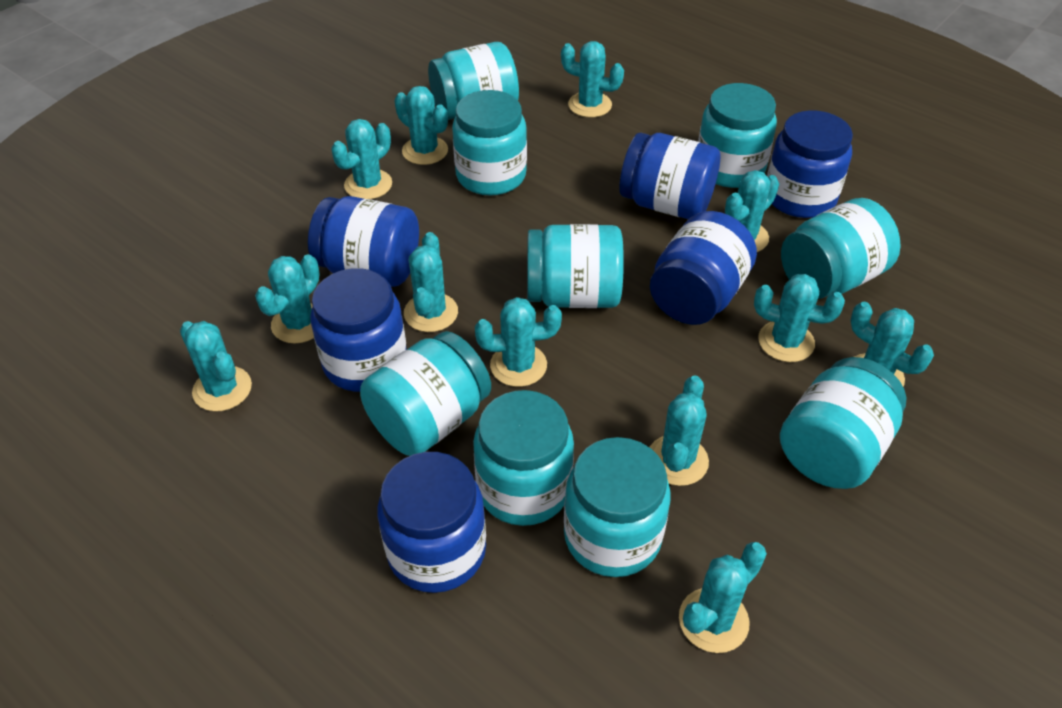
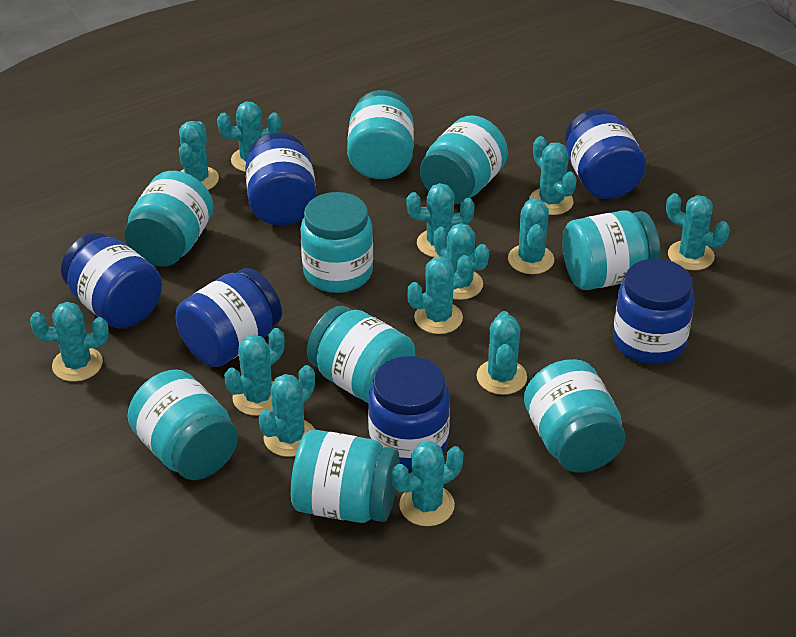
turquoise cactus: 12 -> 13

